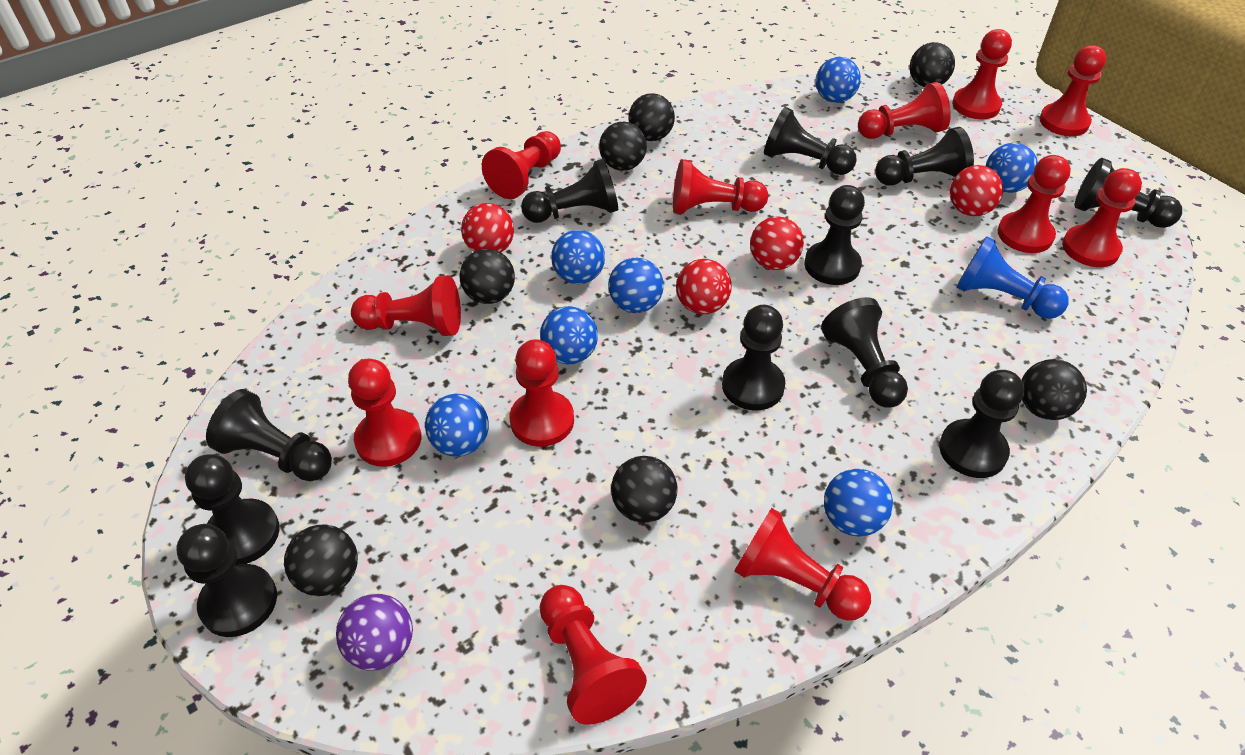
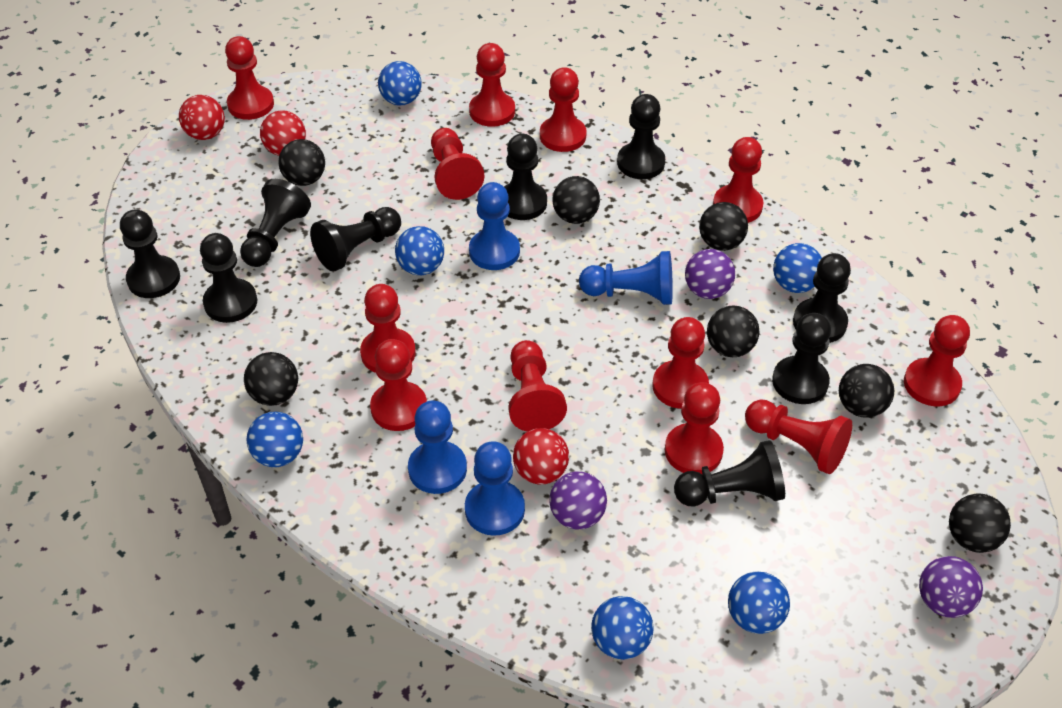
black pawn: 11 -> 9
blue ball: 7 -> 6
blue pawn: 1 -> 4
purple ball: 1 -> 3
red ball: 4 -> 3

